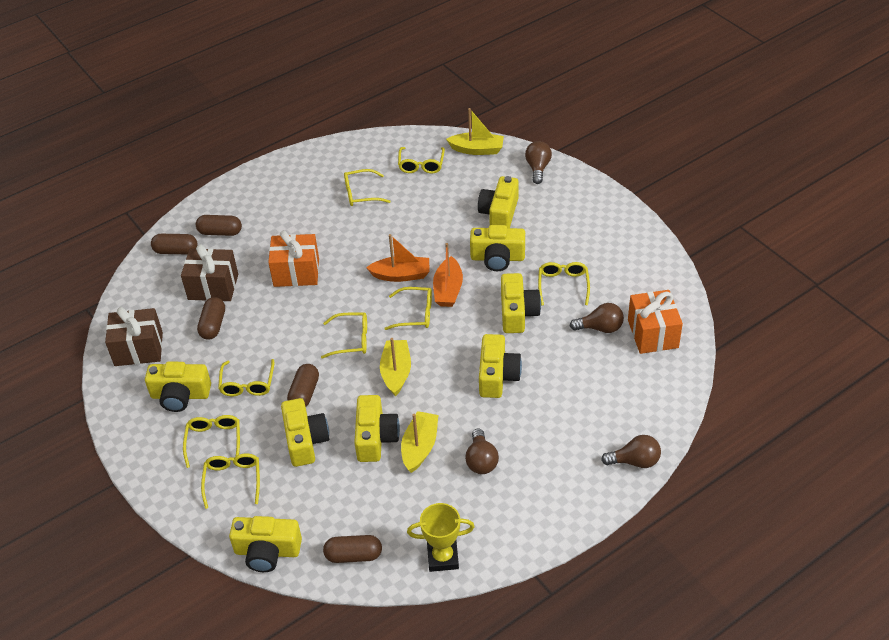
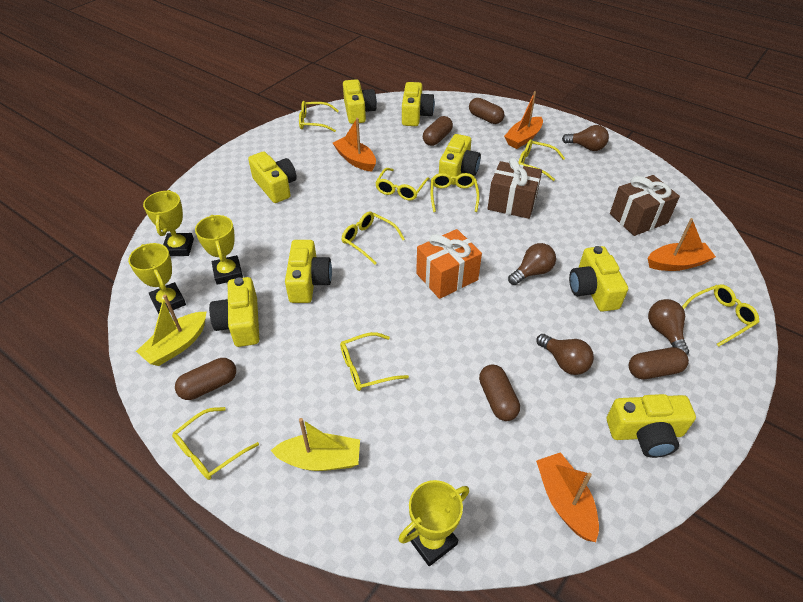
orange boat: 2 -> 4
orange gift: 2 -> 1
yellow boat: 3 -> 2
yellow trophy: 1 -> 4

